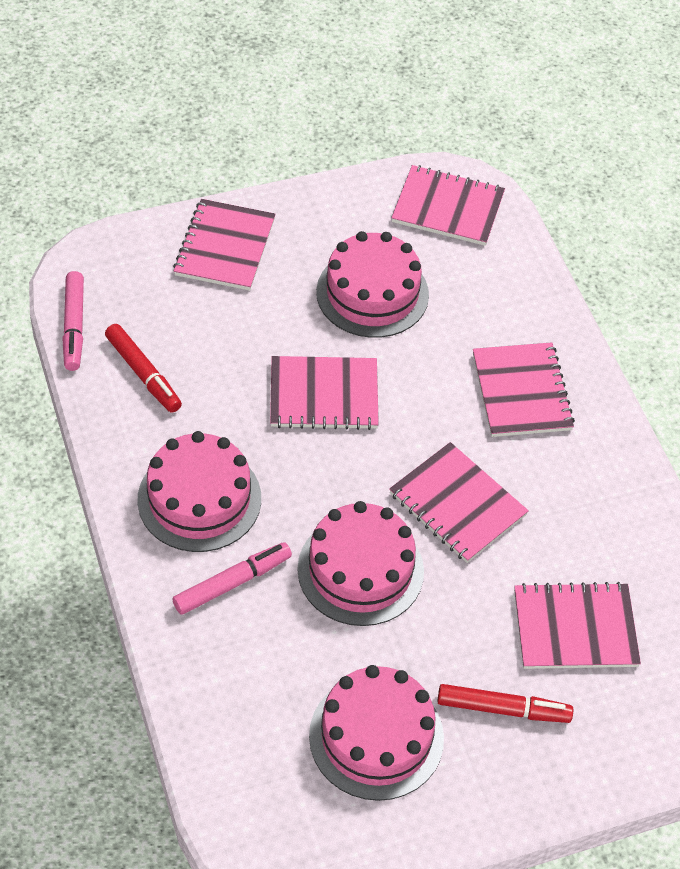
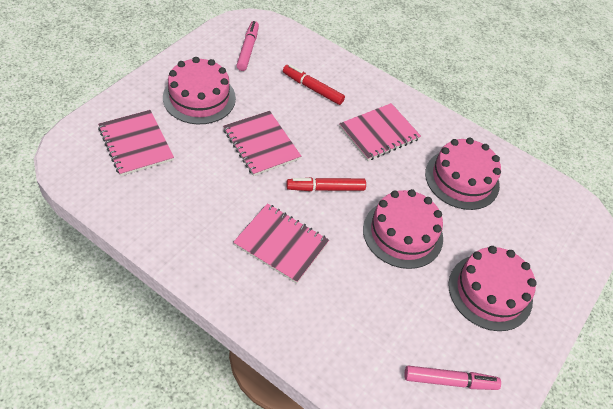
pink notebook: 6 -> 4

